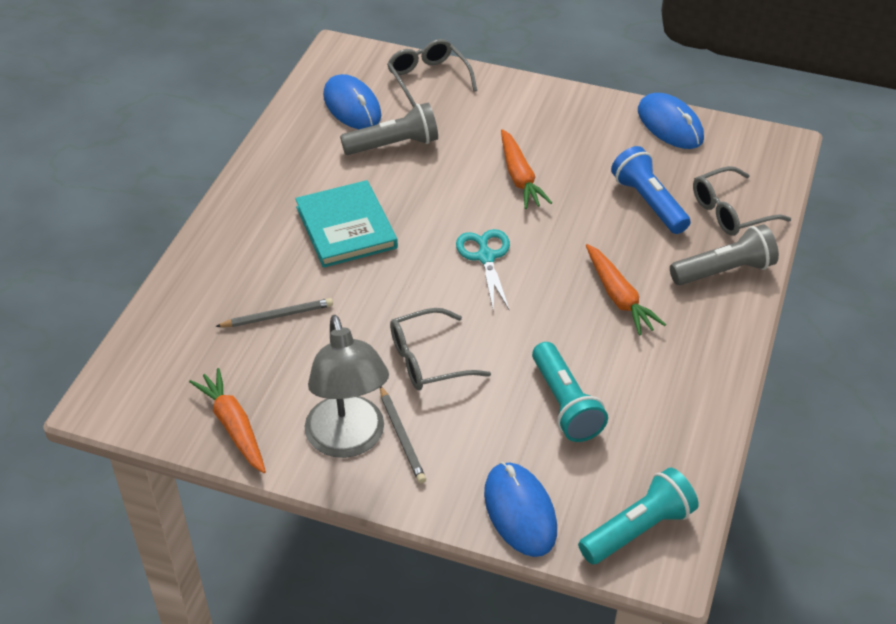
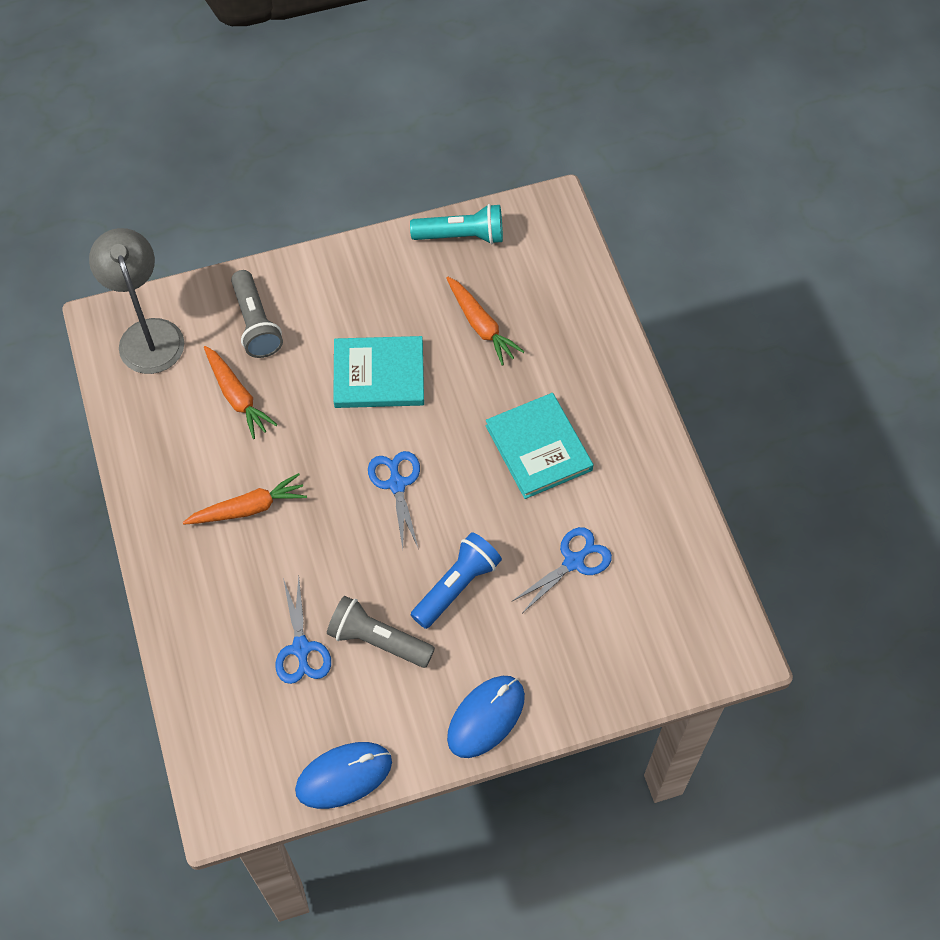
blue mouse: 3 -> 2
blue scissors: 0 -> 3
grey glasses: 3 -> 0
grey pencil: 2 -> 0
turquoise book: 1 -> 2
turquoise flashlight: 2 -> 1
turquoise scissors: 1 -> 0

